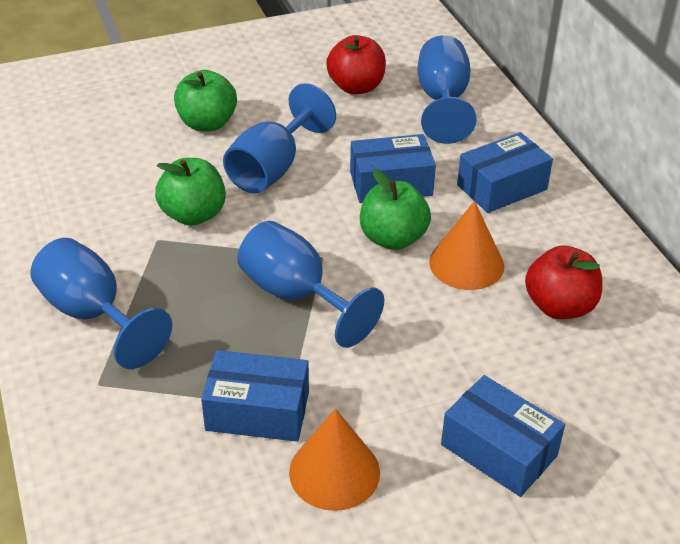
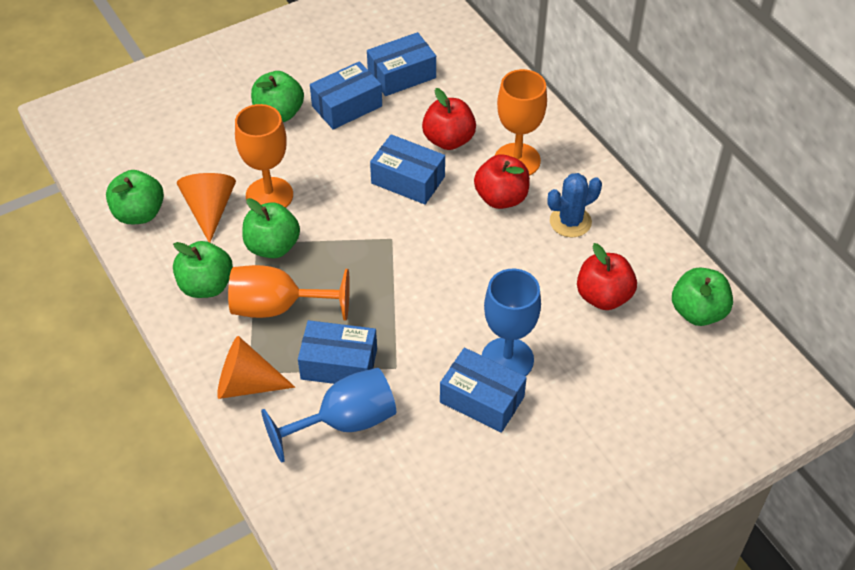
blue box: 4 -> 5
blue cactus: 0 -> 1
blue goblet: 4 -> 2
green apple: 3 -> 5
orange goblet: 0 -> 3
red apple: 2 -> 3

